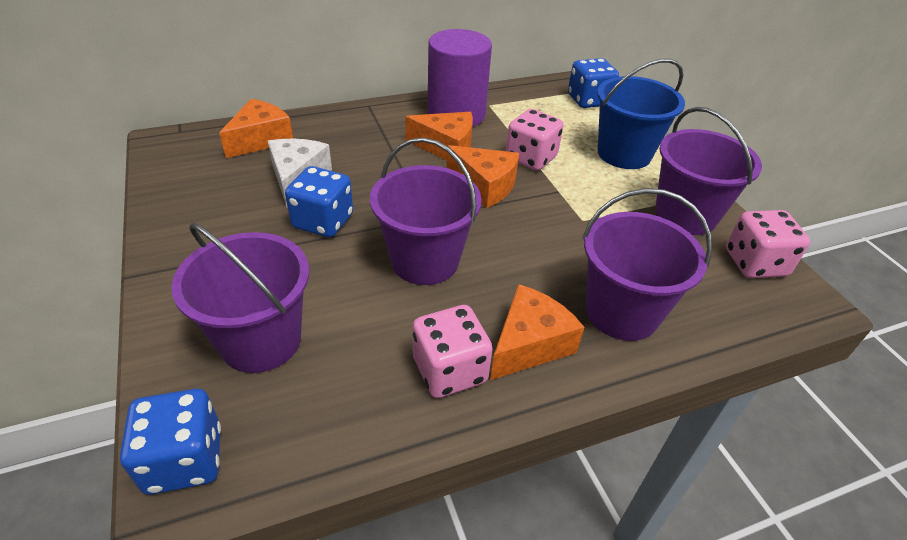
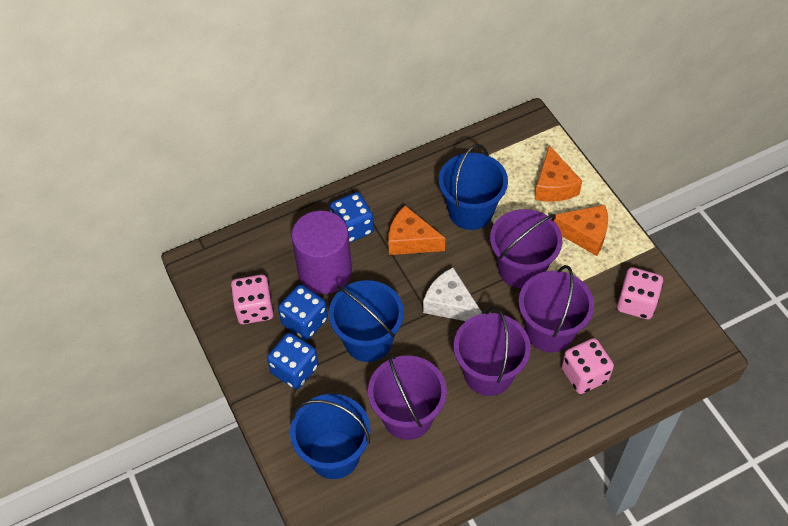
blue bucket: 1 -> 3
orange cheese: 4 -> 3

